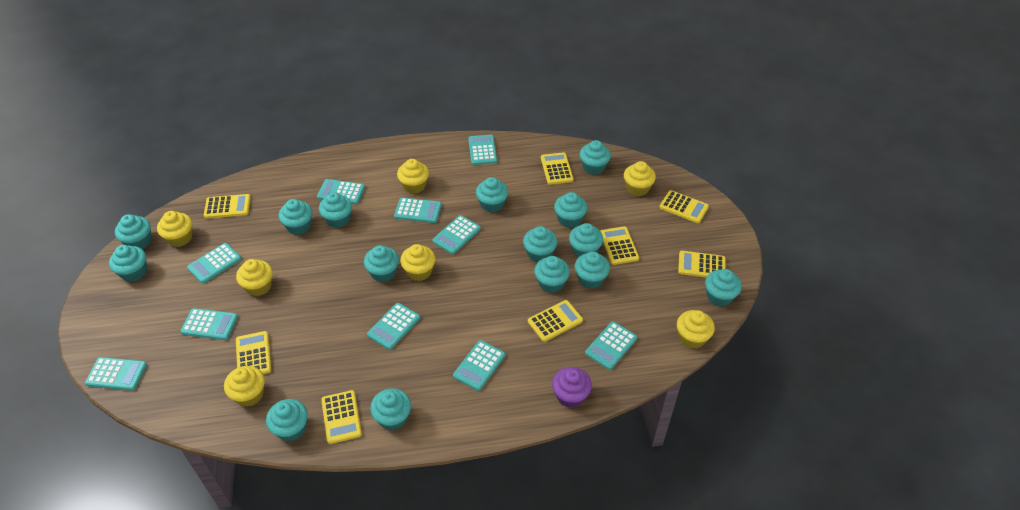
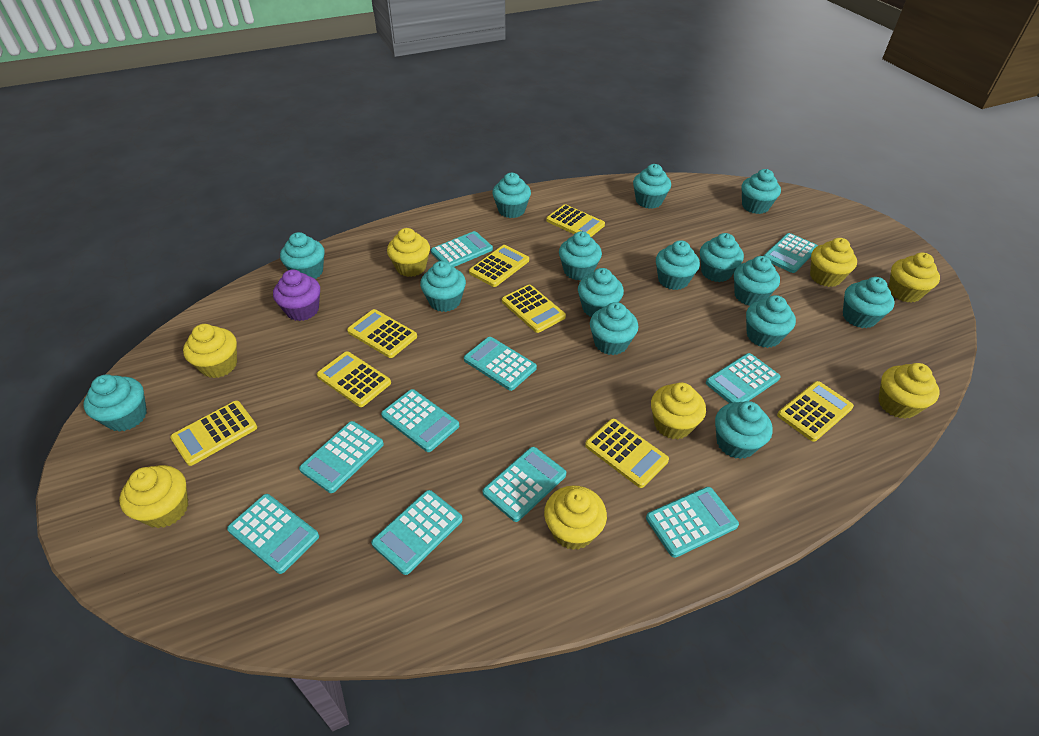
yellow cupcake: 7 -> 8

